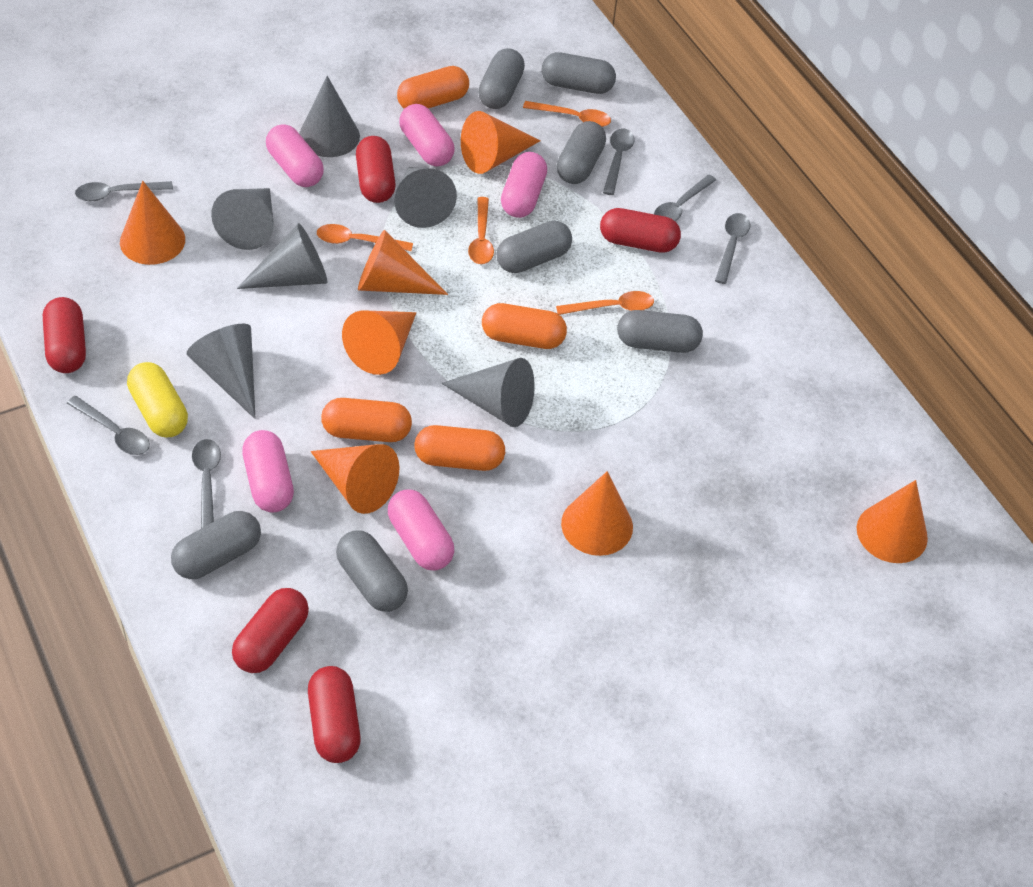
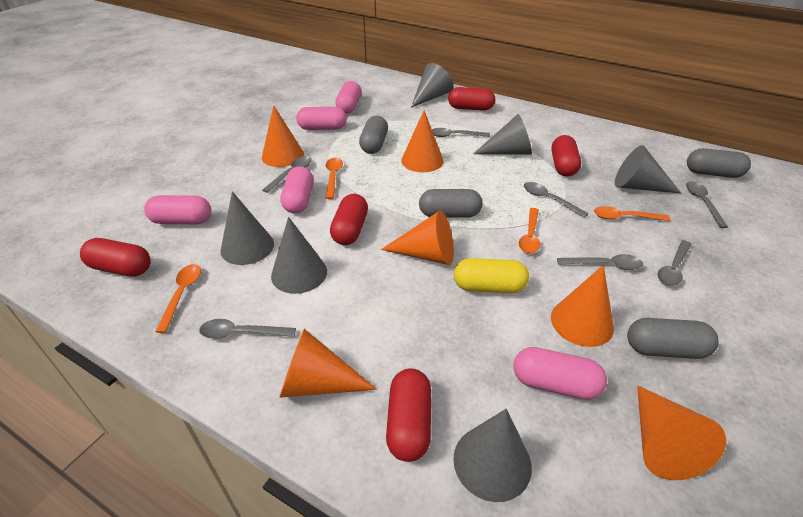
grey capsule: 7 -> 4
grey spoon: 6 -> 7
orange capsule: 4 -> 0
orange cone: 7 -> 6

